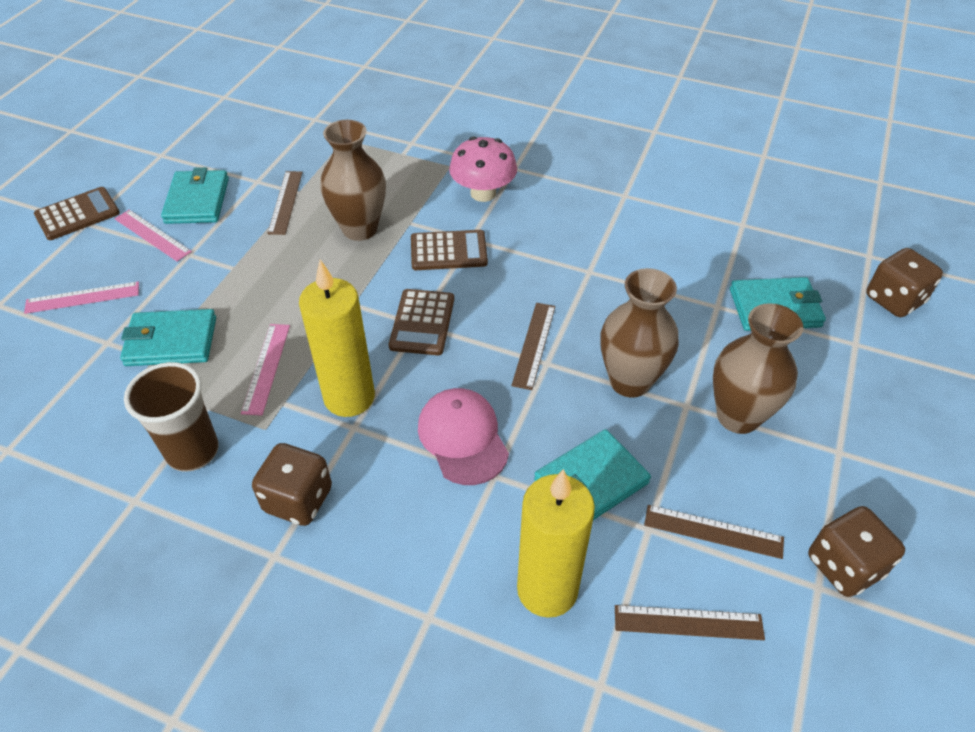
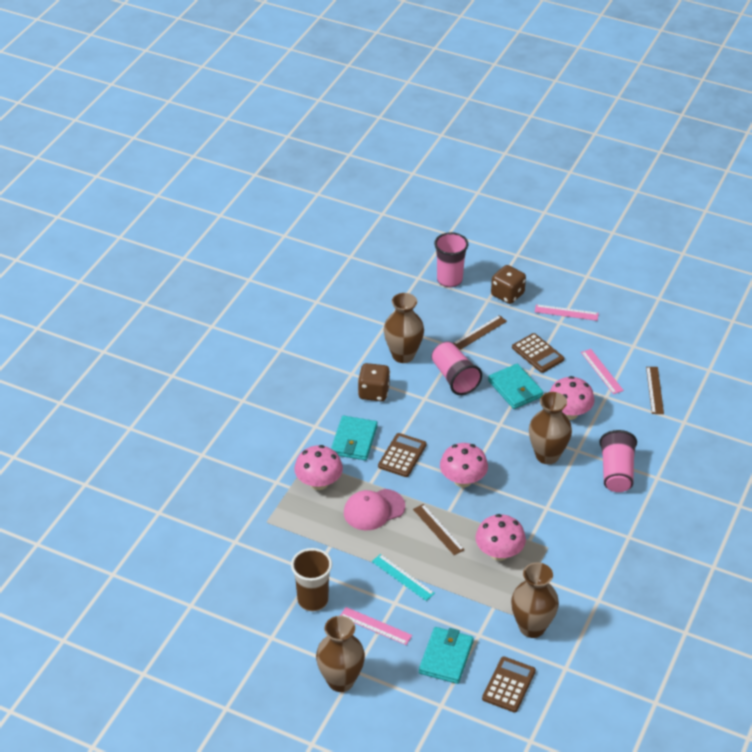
brown dice: 3 -> 2
brown ruler: 4 -> 3
brown vase: 3 -> 4
pink cup: 0 -> 3
pink mushroom: 1 -> 4
turquoise ruler: 0 -> 1
turquoise wallet: 4 -> 3
yellow candle: 2 -> 0

